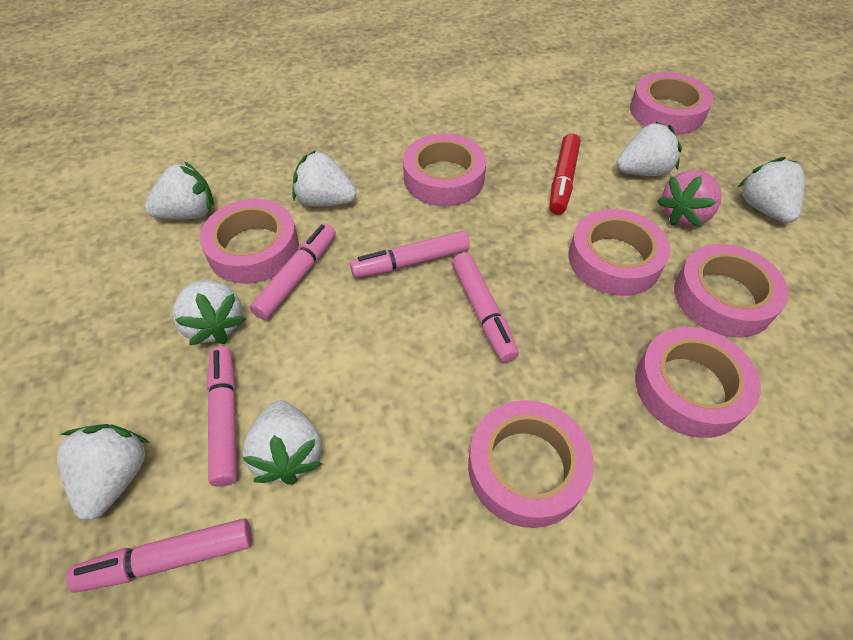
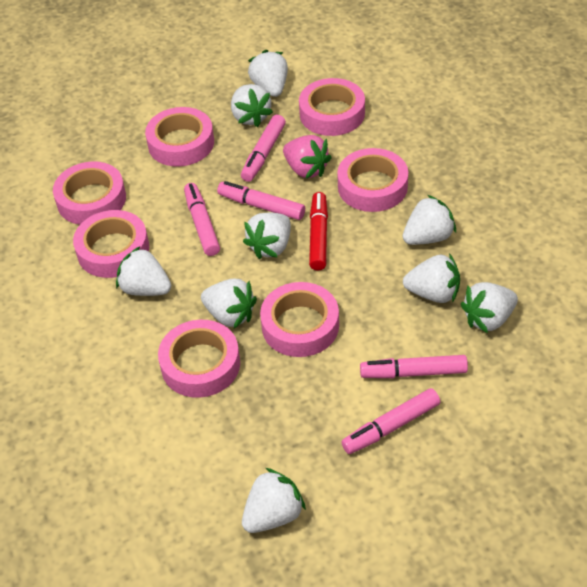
white strawberry: 7 -> 9

